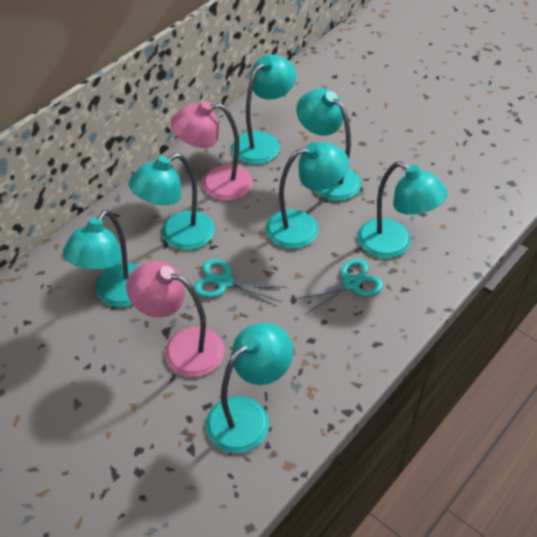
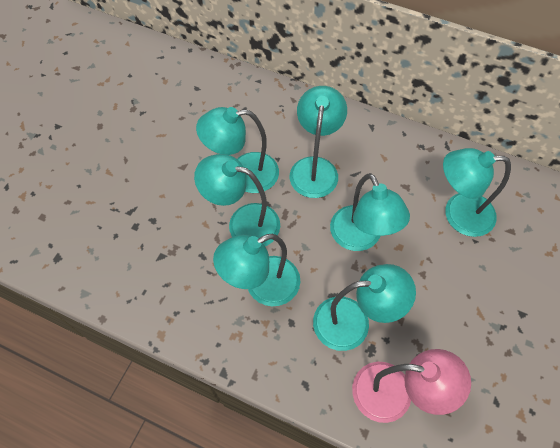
pink lamp: 2 -> 1
turquoise scissors: 2 -> 0

